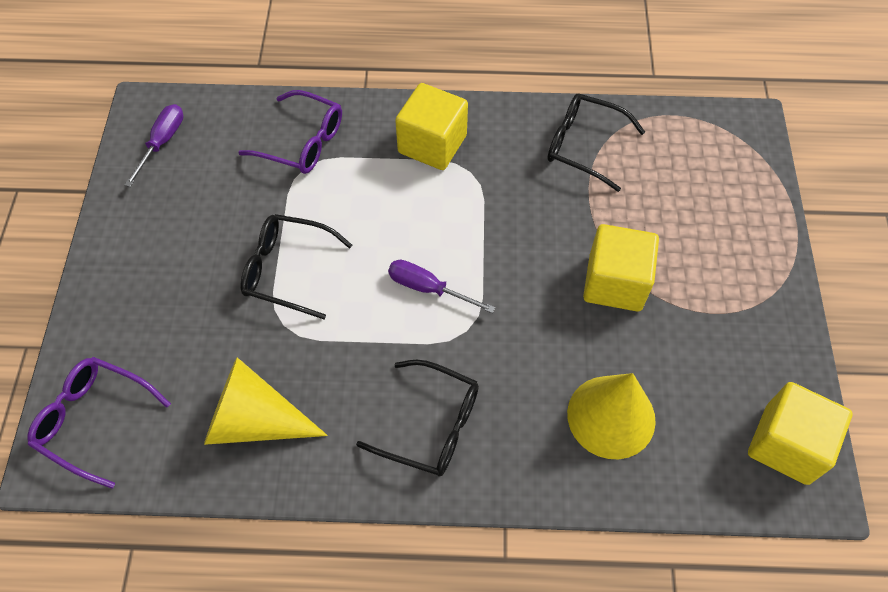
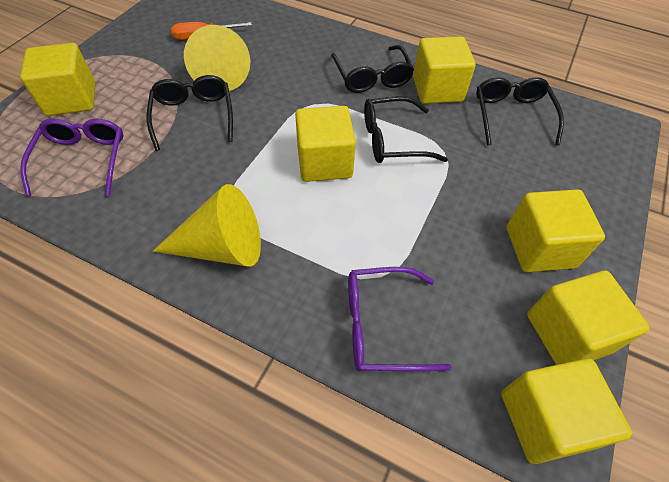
black glasses: 3 -> 4
orange screwdriver: 0 -> 1
purple screwdriver: 2 -> 0
yellow cube: 3 -> 6

